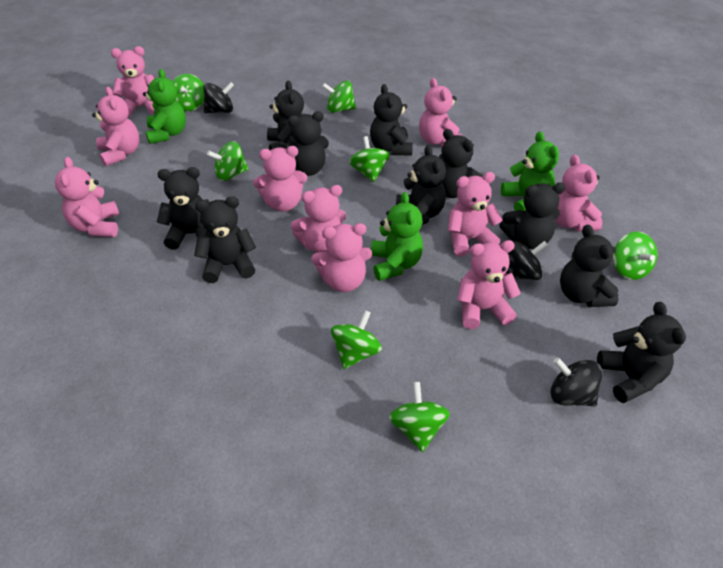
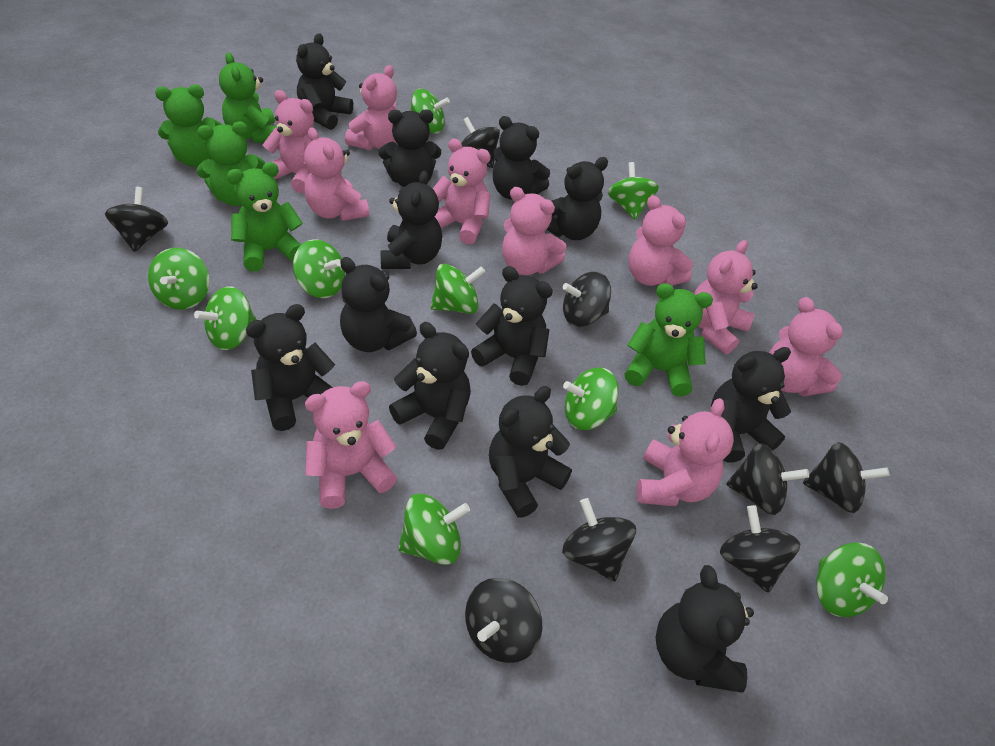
black spinning top: 3 -> 8
black teddy bear: 10 -> 12
green spinning top: 7 -> 9
green teddy bear: 3 -> 5

